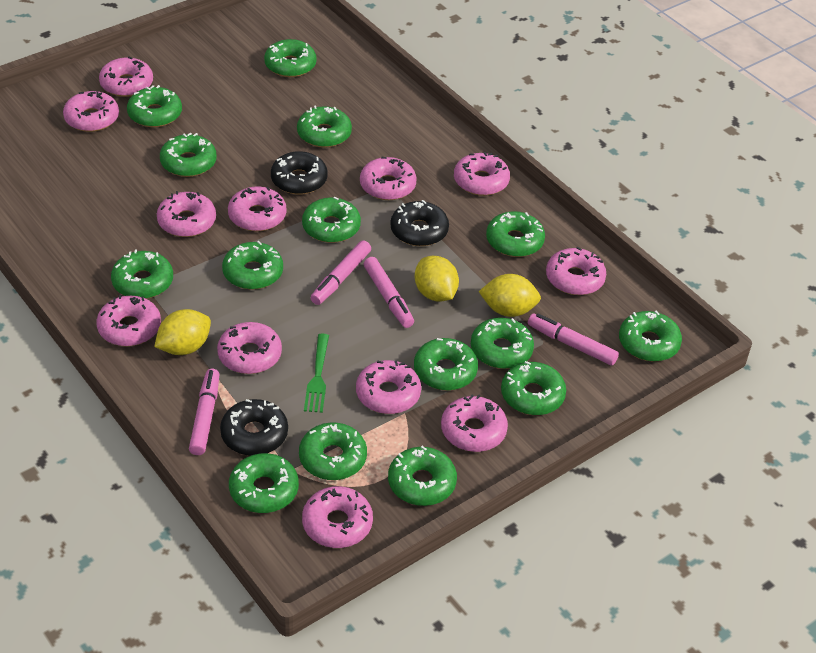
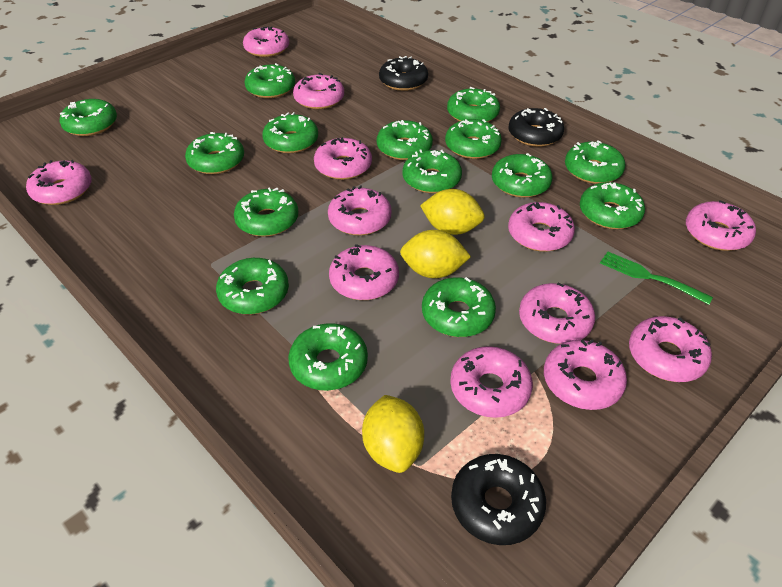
pink marker: 4 -> 0

